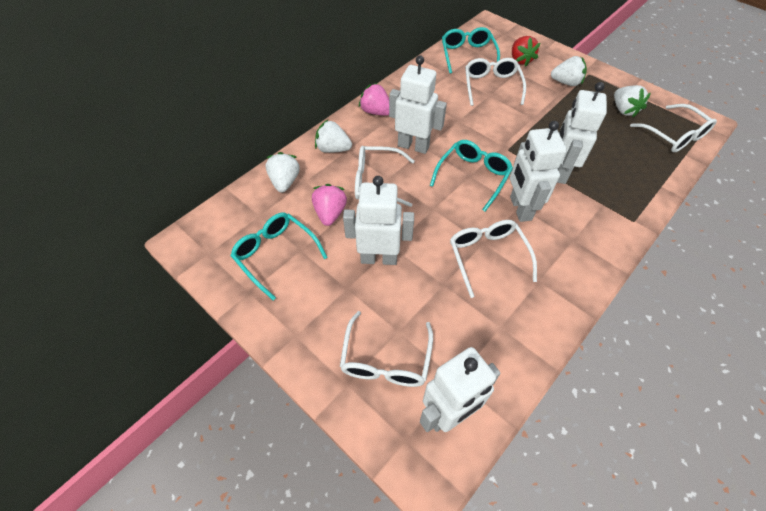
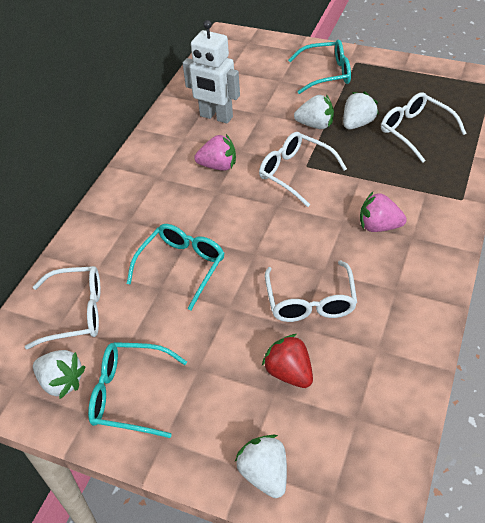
white glasses: 5 -> 4
white robot: 5 -> 1

